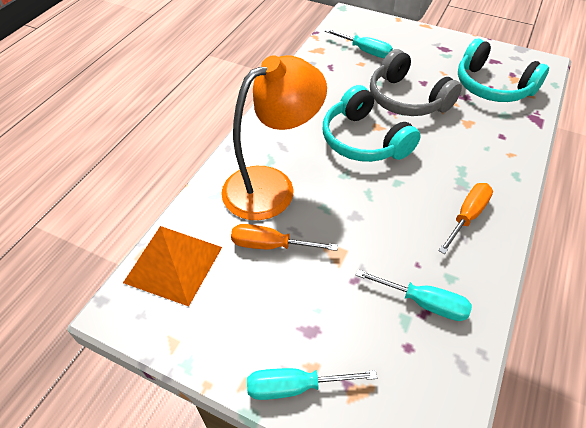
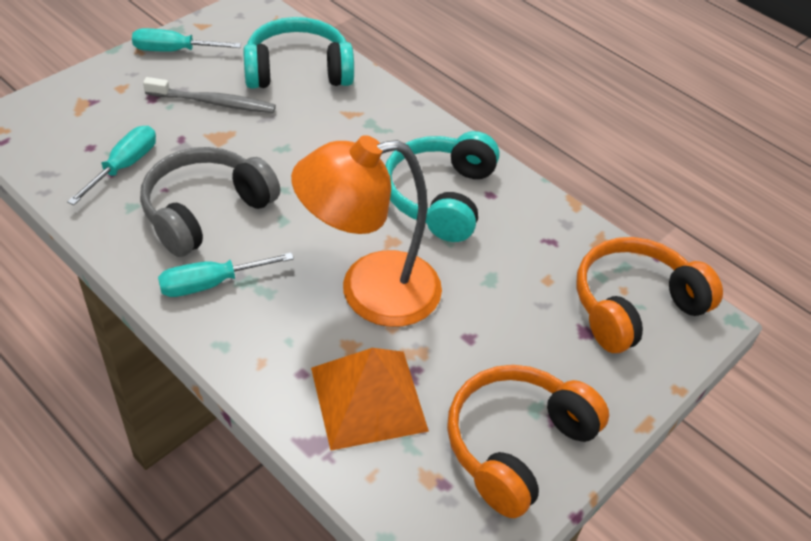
grey toothbrush: 0 -> 1
orange headphones: 0 -> 2
orange screwdriver: 2 -> 0

